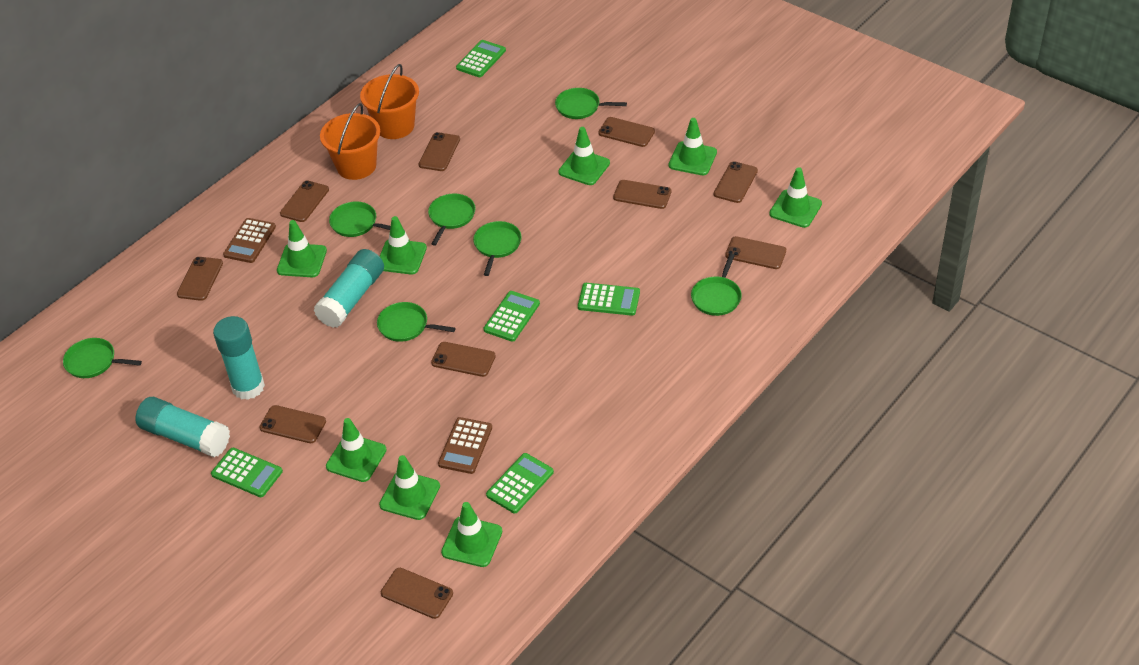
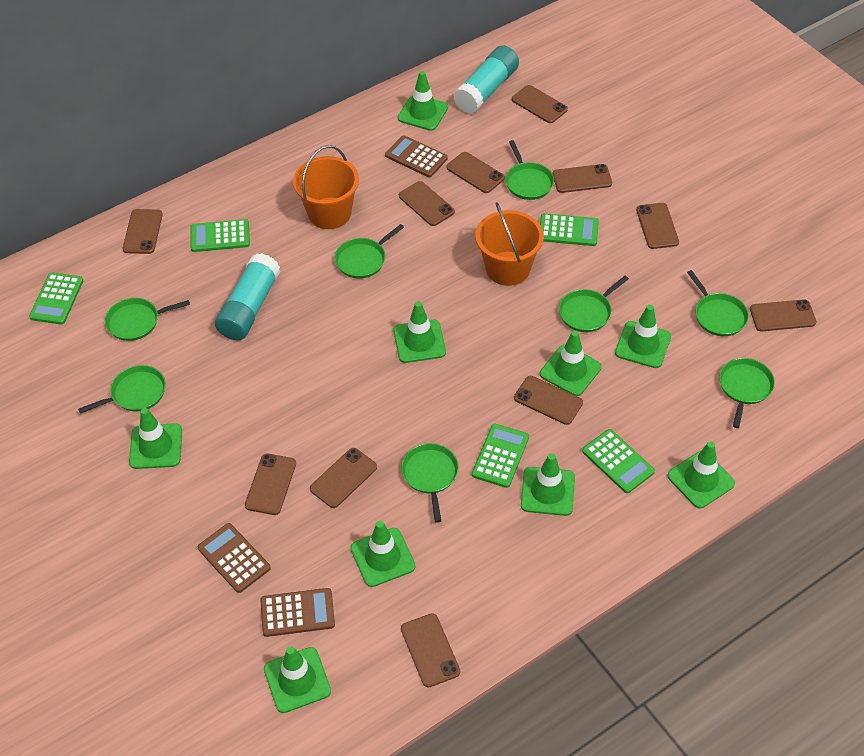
brown calculator: 2 -> 3
brown phone: 10 -> 11
green pan: 7 -> 8
green traffic cone: 8 -> 9
turquoise glue stick: 3 -> 2

